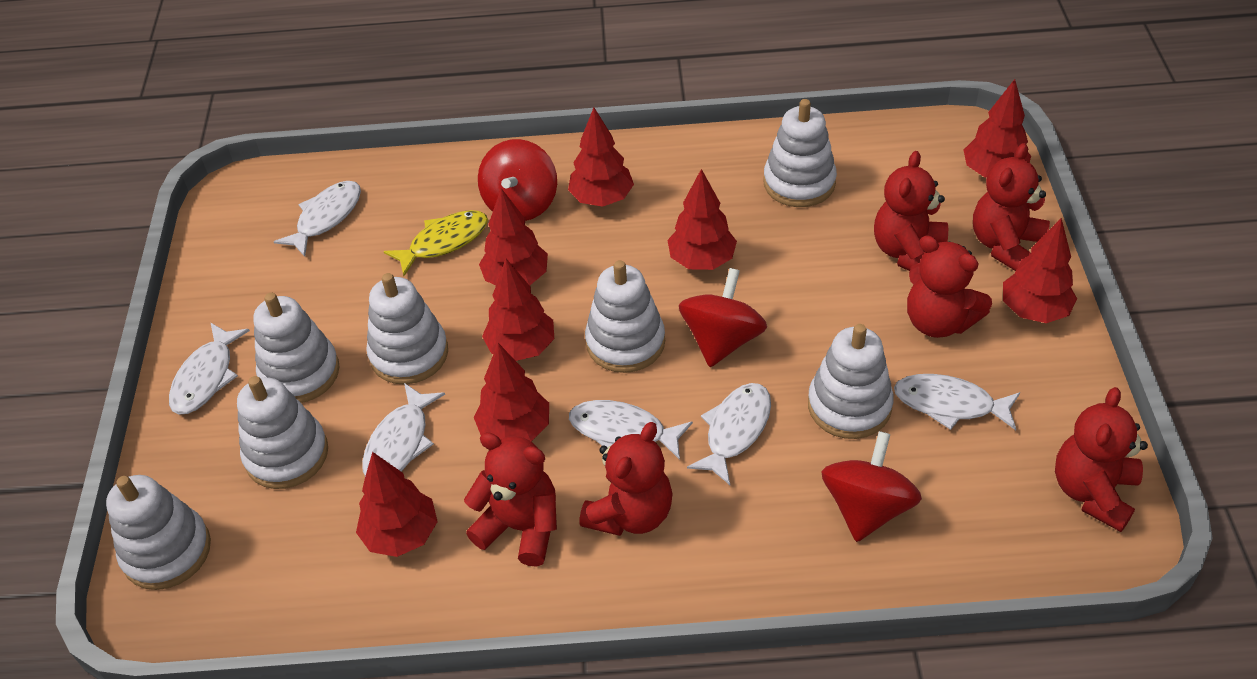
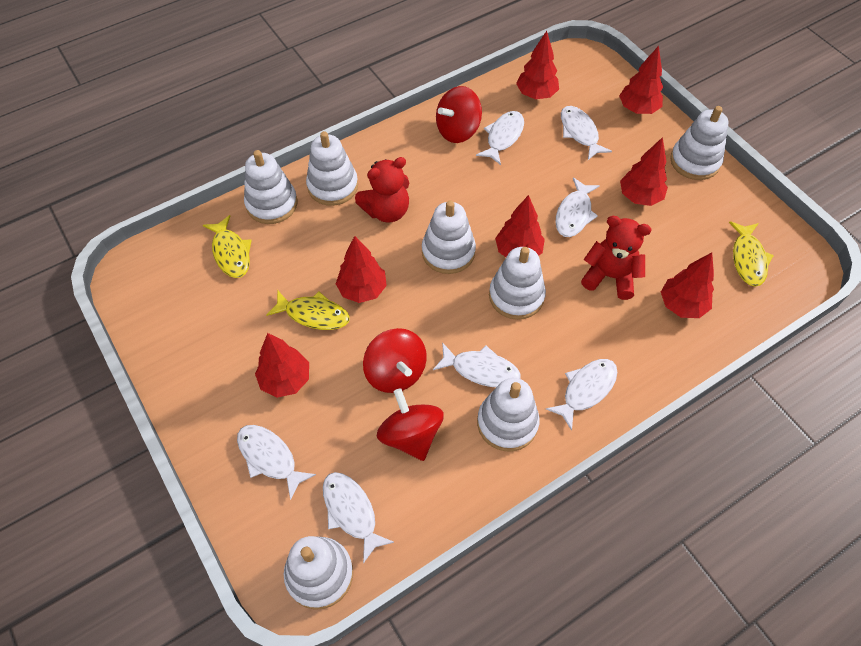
red teddy bear: 6 -> 2
red tree: 8 -> 7
white fish: 6 -> 7
yellow fish: 1 -> 3

